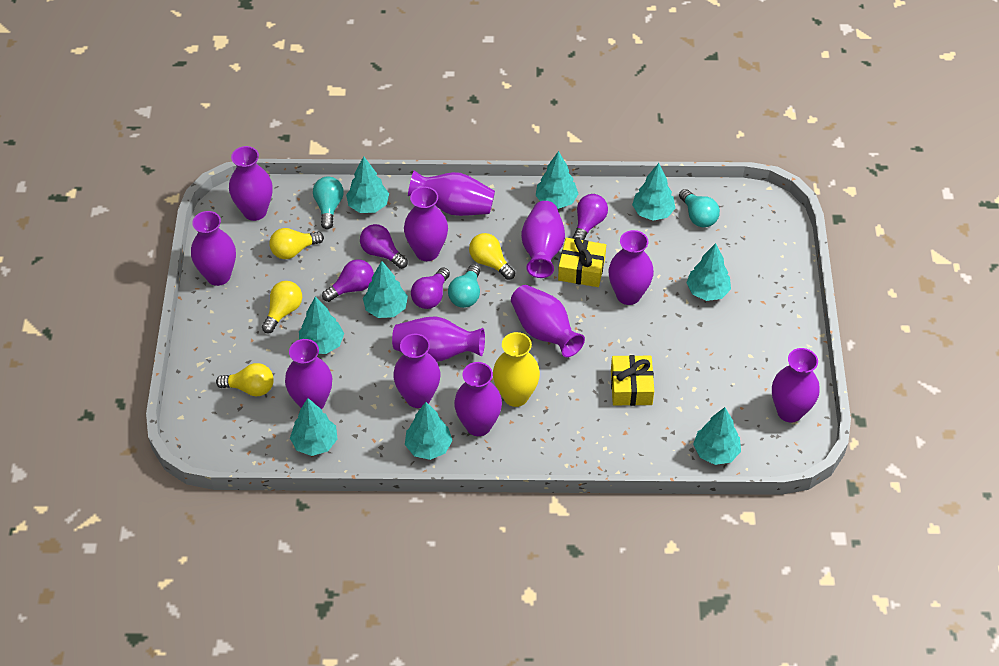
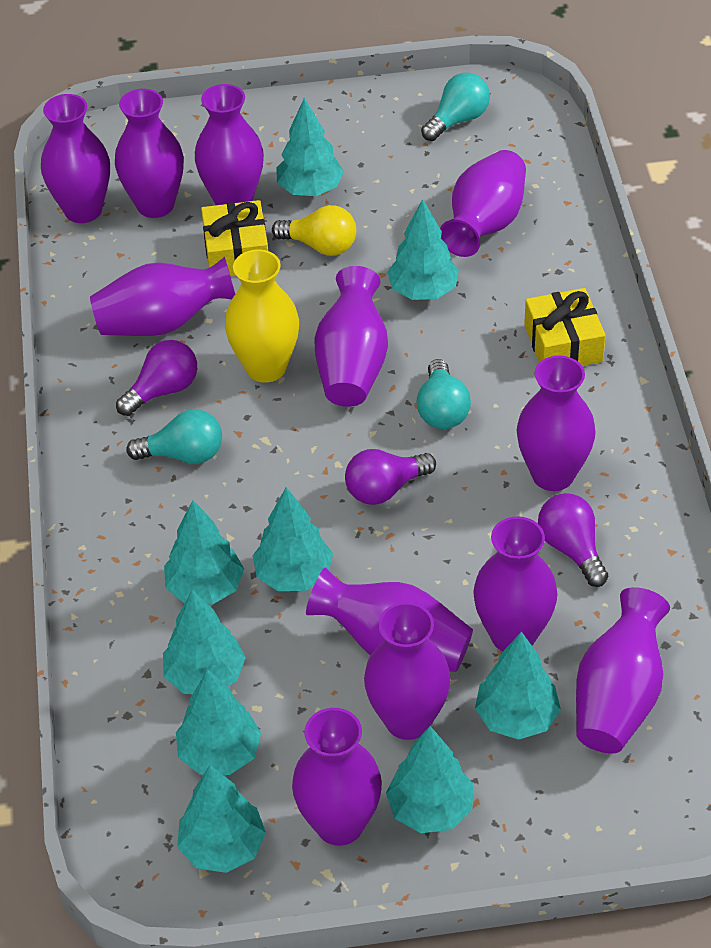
purple light bulb: 4 -> 3
yellow light bulb: 4 -> 1

